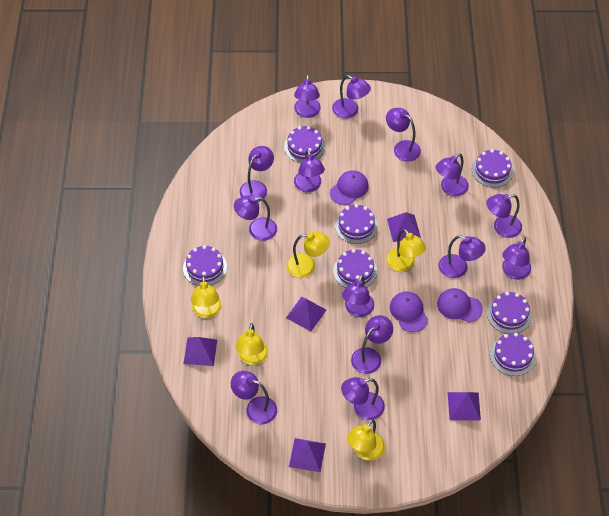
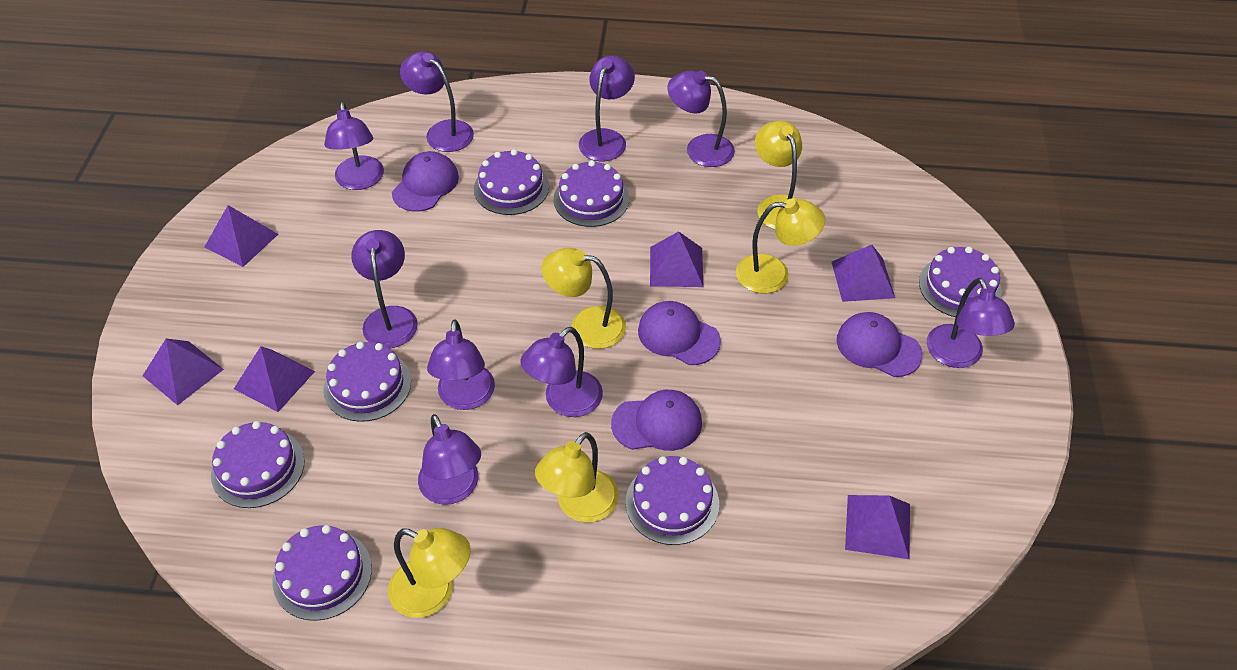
purple cap: 3 -> 4
purple lamp: 14 -> 9
purple pyramid: 5 -> 6

